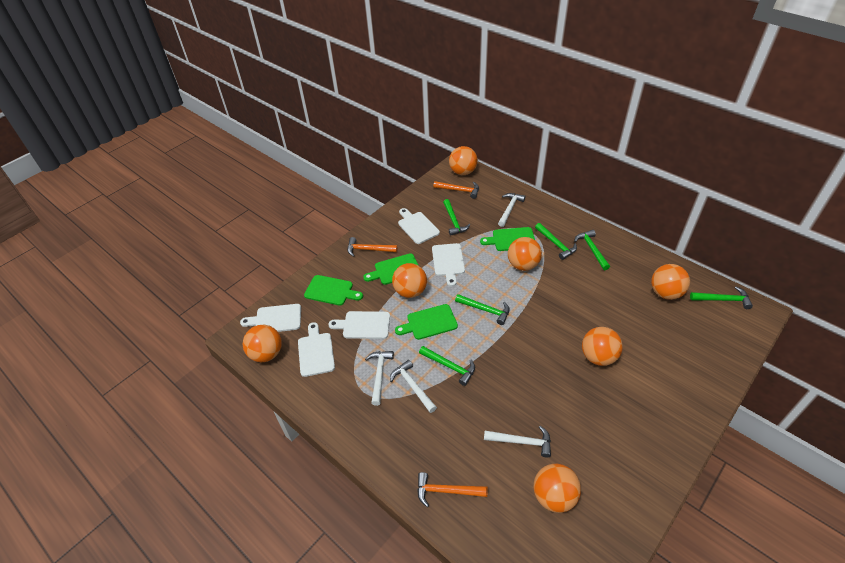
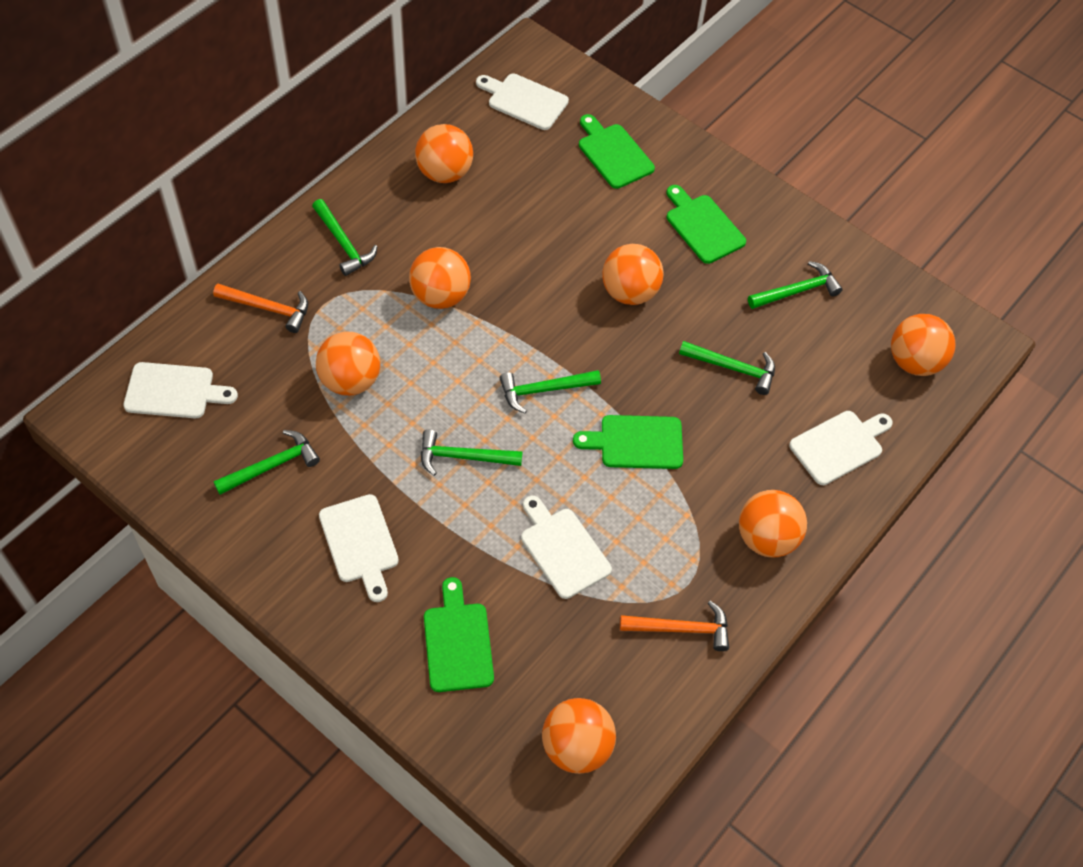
orange hammer: 3 -> 2
white hammer: 4 -> 0

